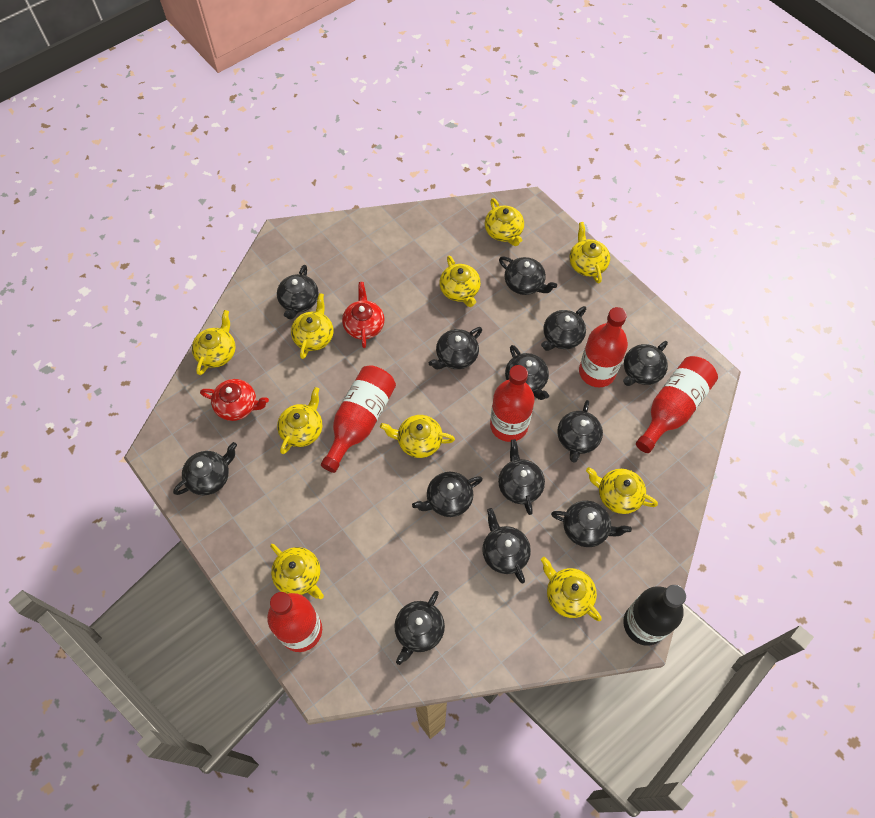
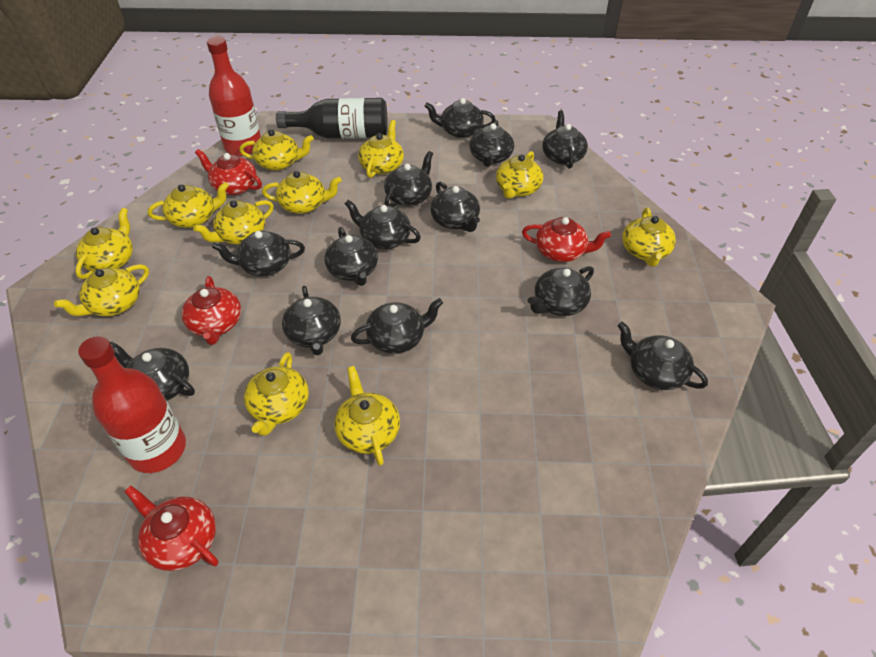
red bottle: 5 -> 2
red teapot: 2 -> 4
yellow teapot: 10 -> 11

